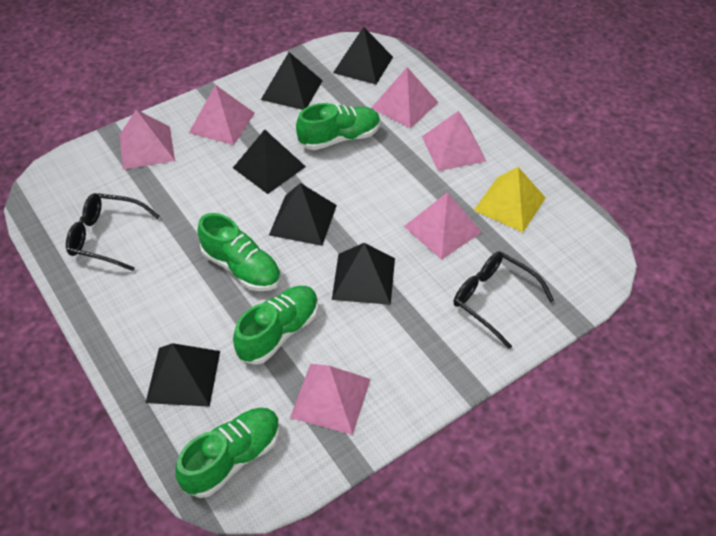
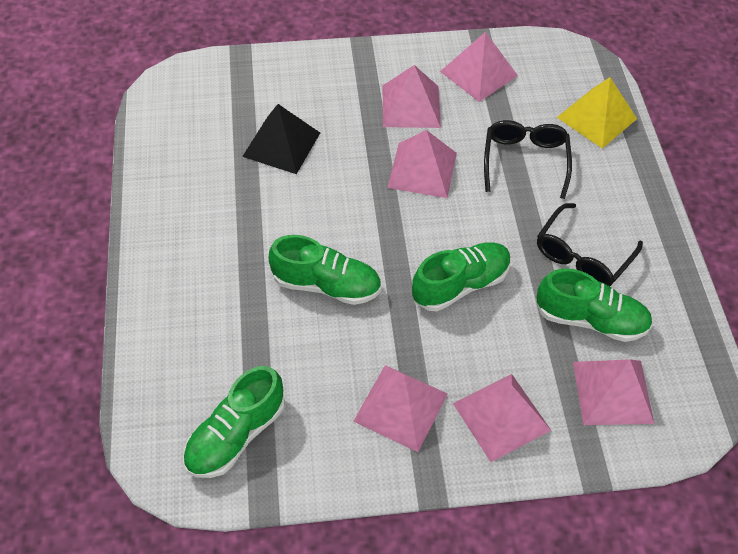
black pyramid: 6 -> 1

